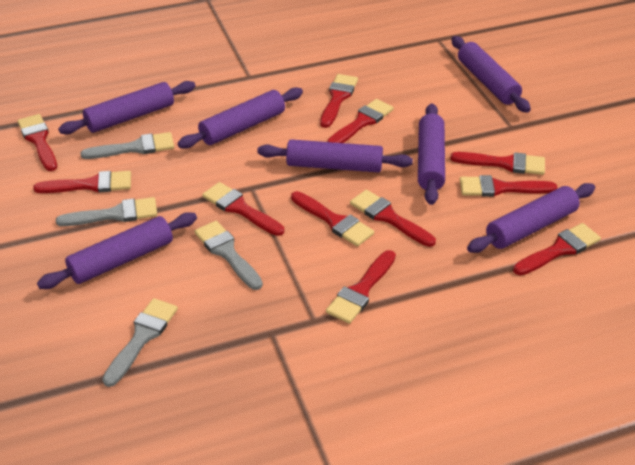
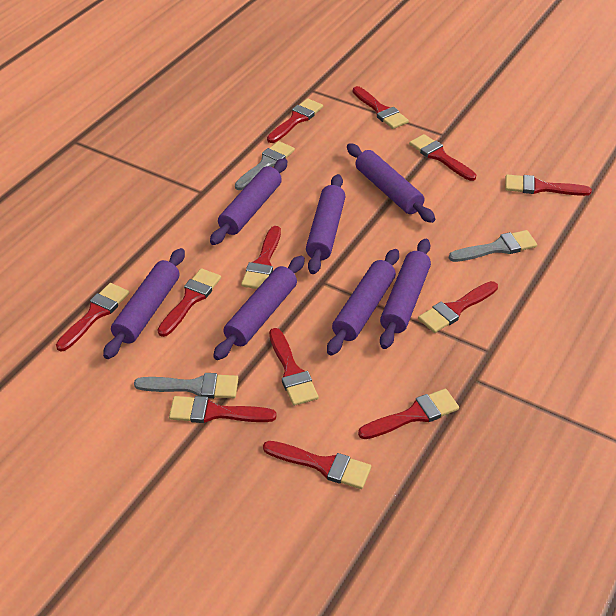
grey brush: 4 -> 3
red brush: 11 -> 12

